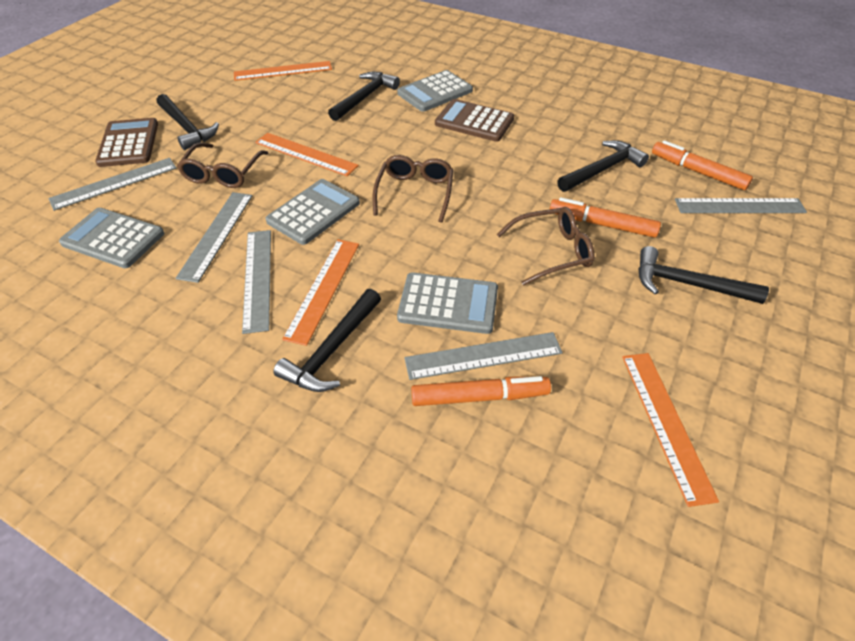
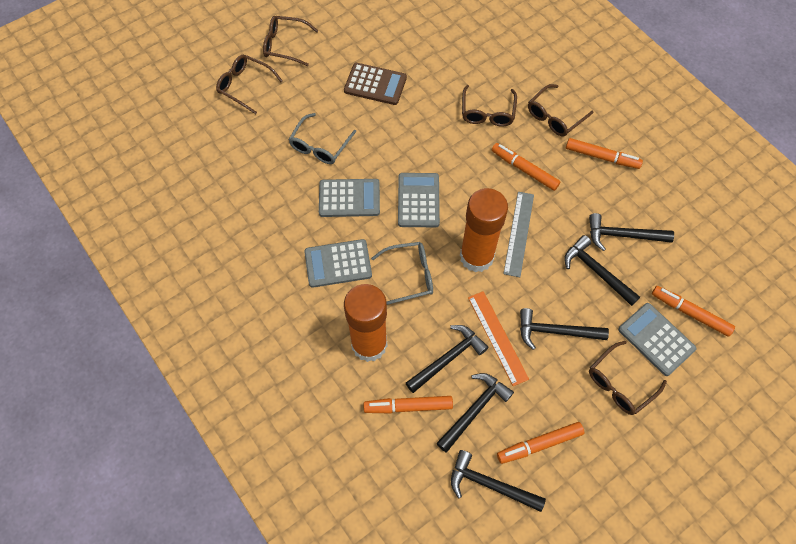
black hammer: 5 -> 6
brown calculator: 2 -> 1
brown glasses: 3 -> 5
grey glasses: 0 -> 2
grey ruler: 5 -> 1
orange glue stick: 0 -> 2
orange marker: 3 -> 5
orange ruler: 4 -> 1

